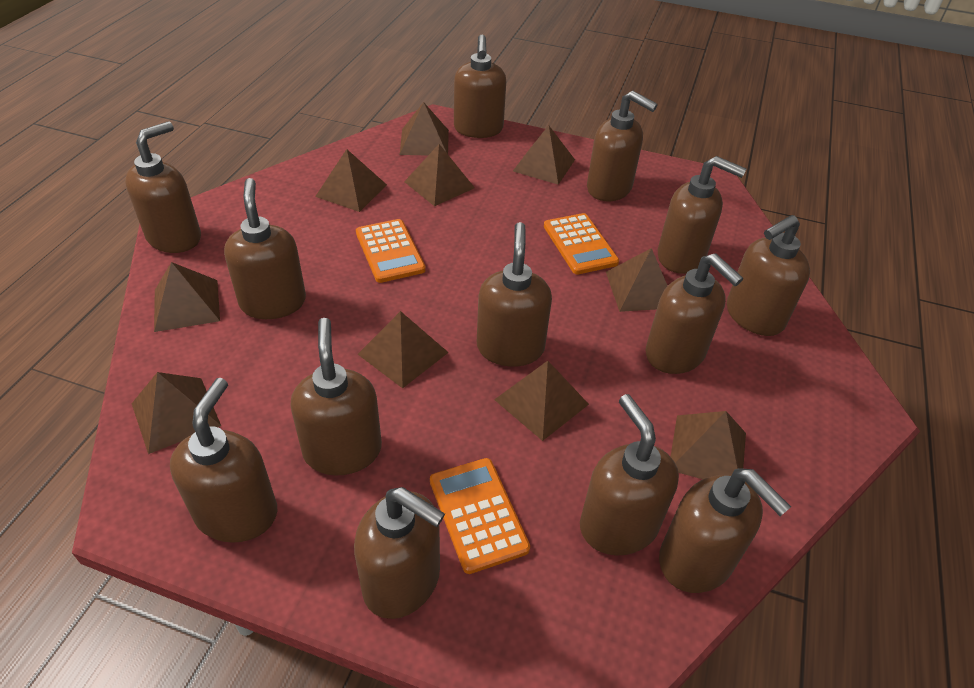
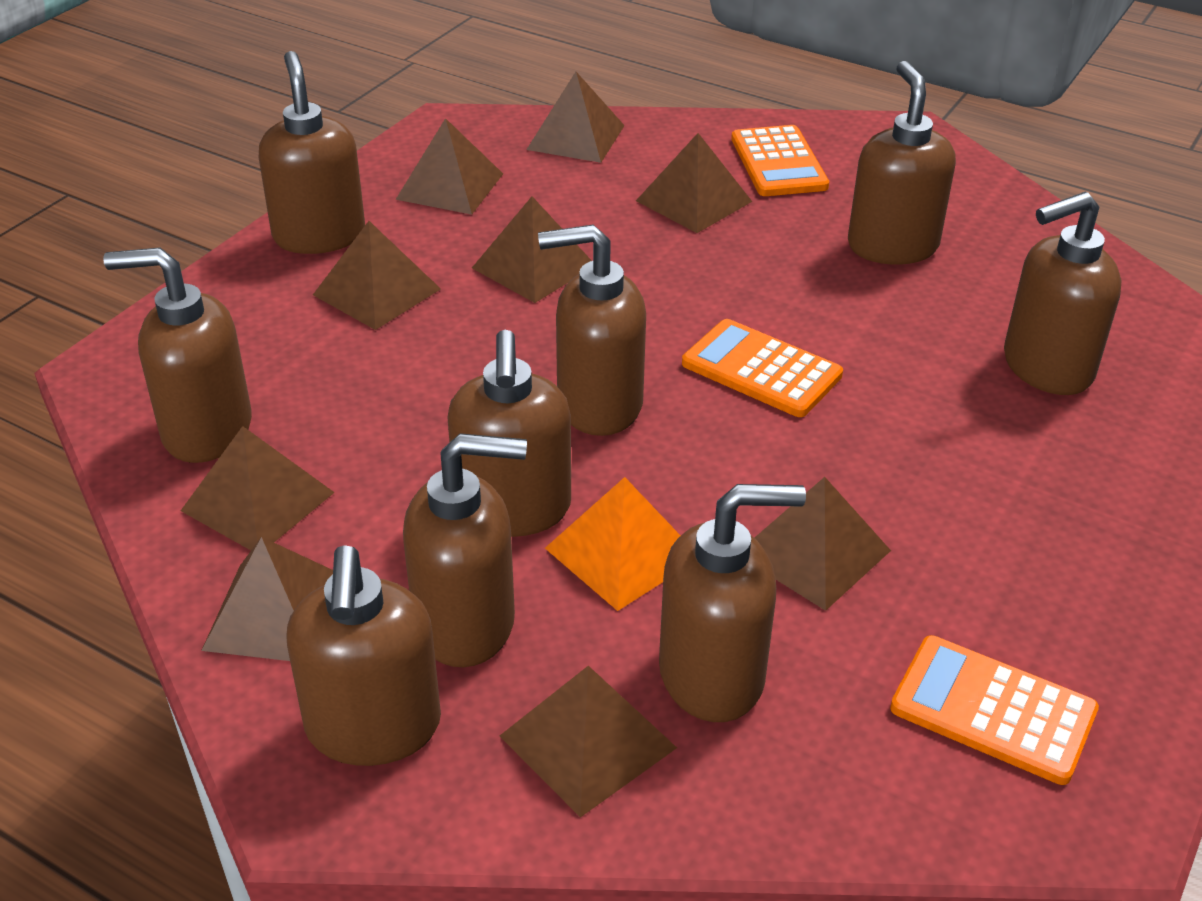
brown pyramid: 10 -> 9
brown soap dispenser: 13 -> 9
orange pyramid: 0 -> 1

